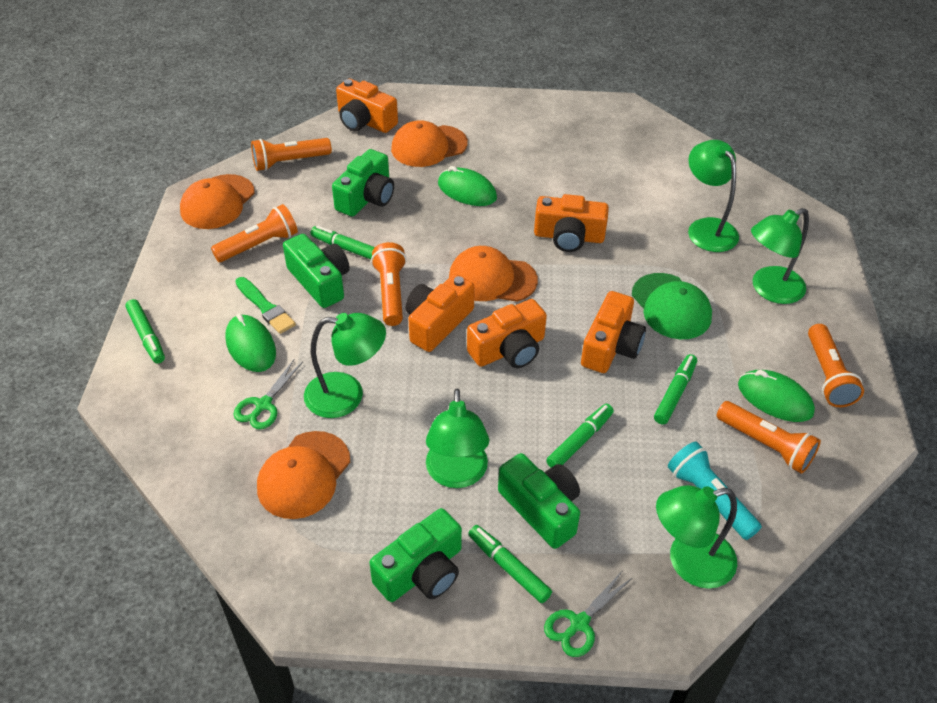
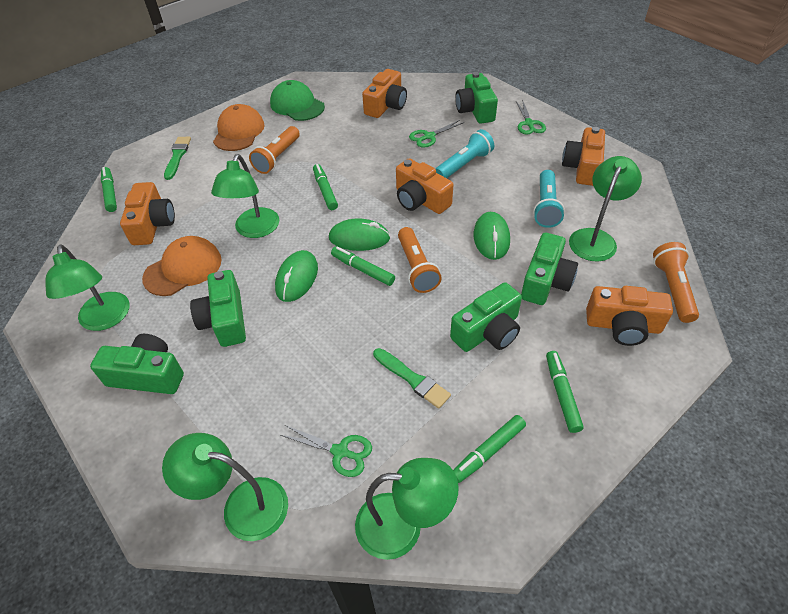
green brush: 1 -> 2
green camera: 4 -> 5
green scissors: 2 -> 3
orange cap: 4 -> 2
orange flashlight: 5 -> 3
turquoise flashlight: 1 -> 2

